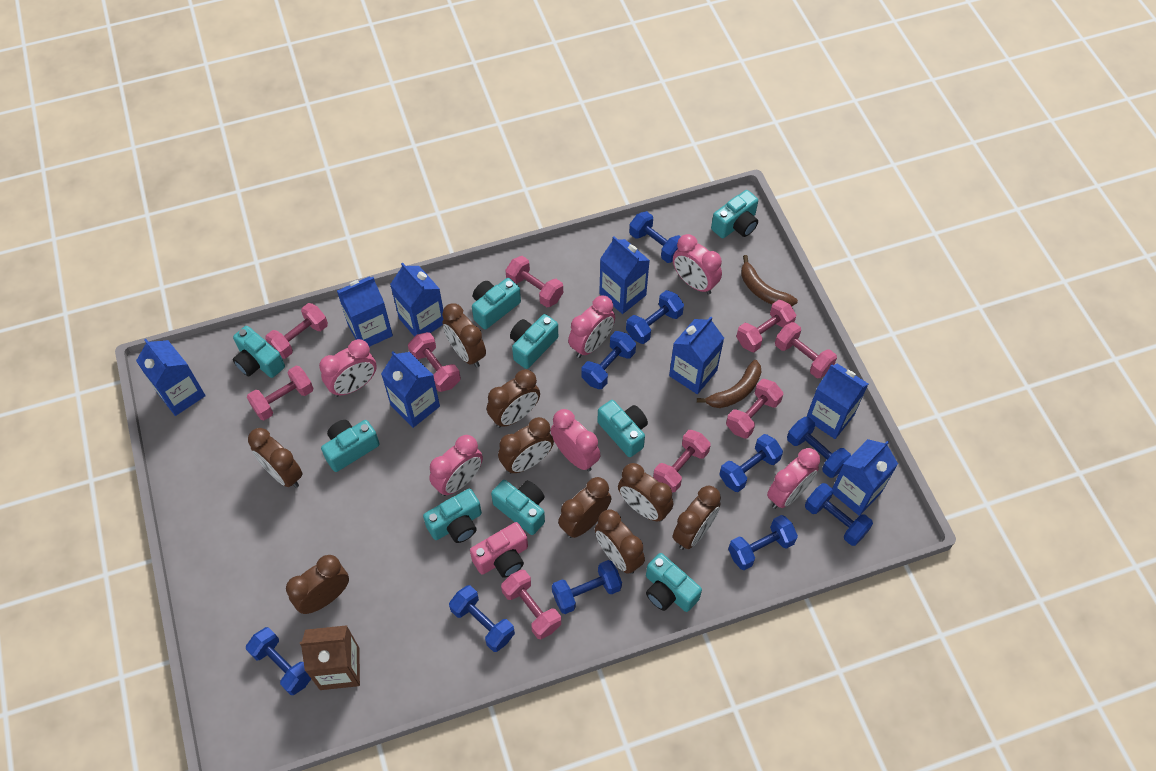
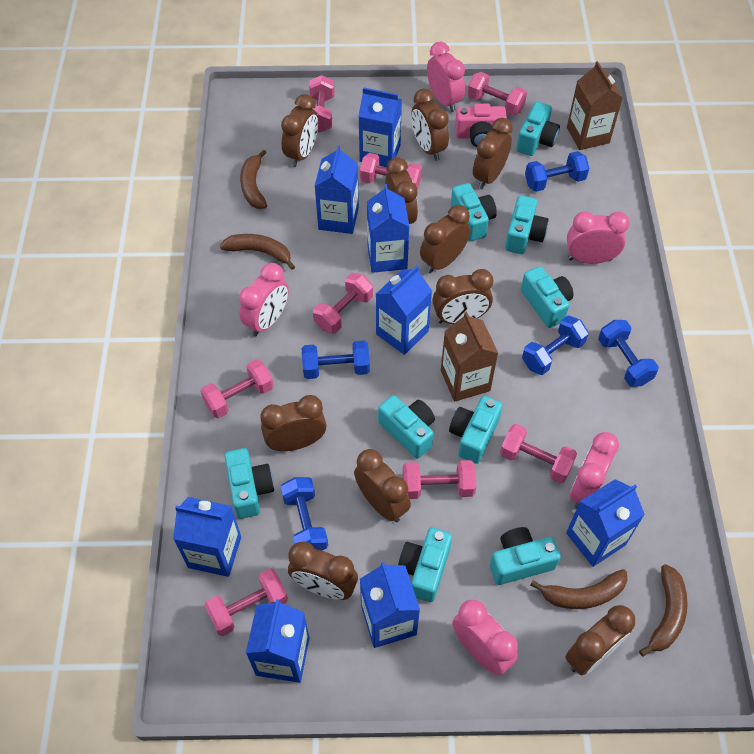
blue dumbbell: 10 -> 5
brown banana: 2 -> 4
brown carton: 1 -> 2
brown clock: 9 -> 10
pink clock: 6 -> 5
pink dumbbell: 9 -> 8

